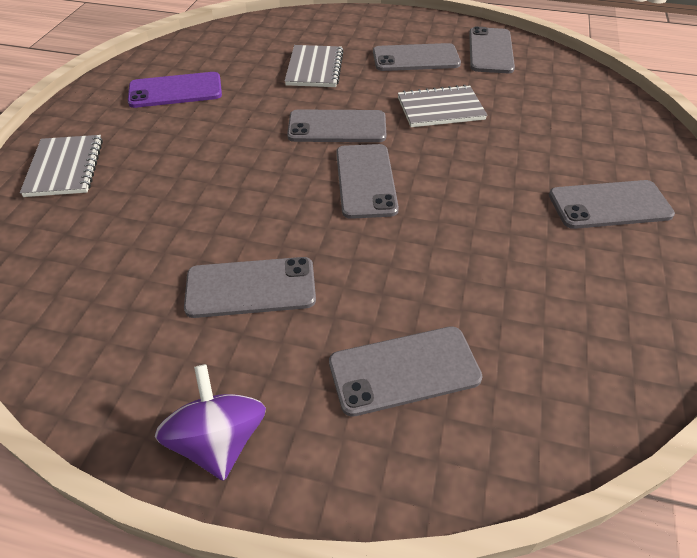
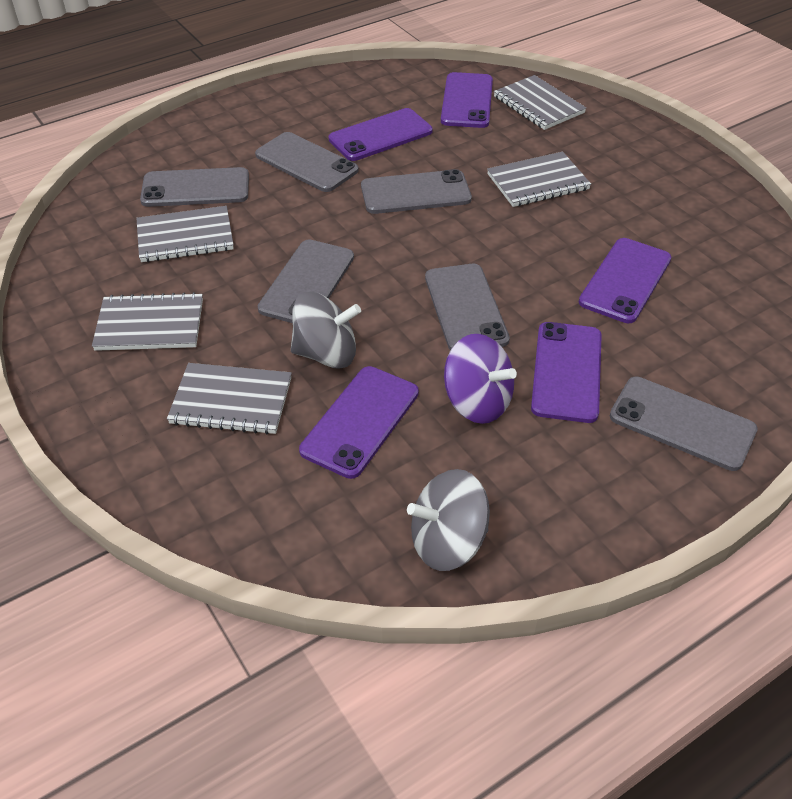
grey notebook: 3 -> 5
grey phone: 7 -> 6
grey spinning top: 0 -> 2
purple phone: 1 -> 5

